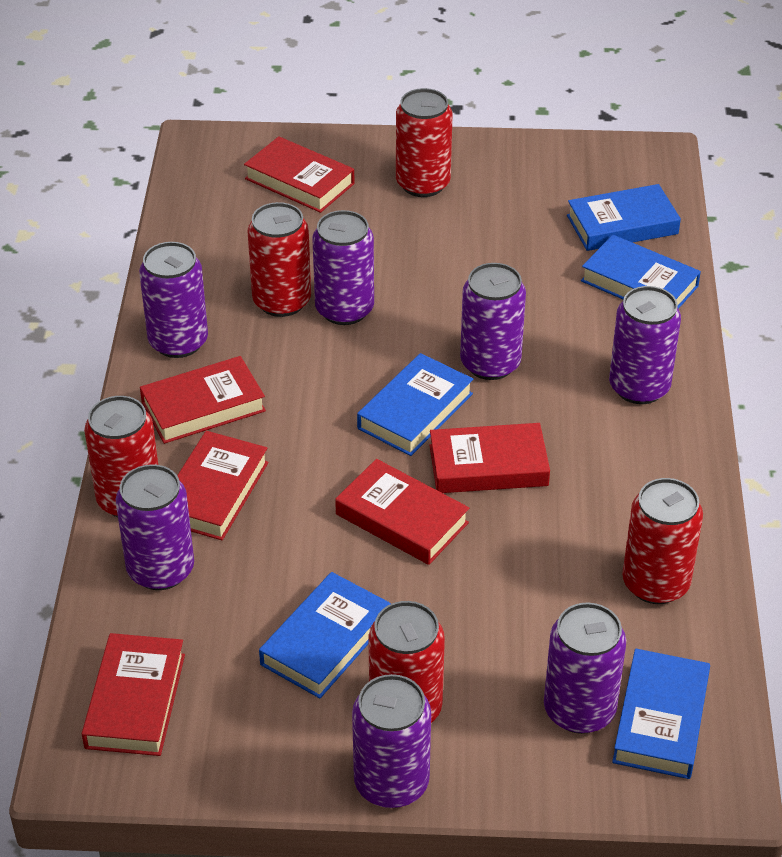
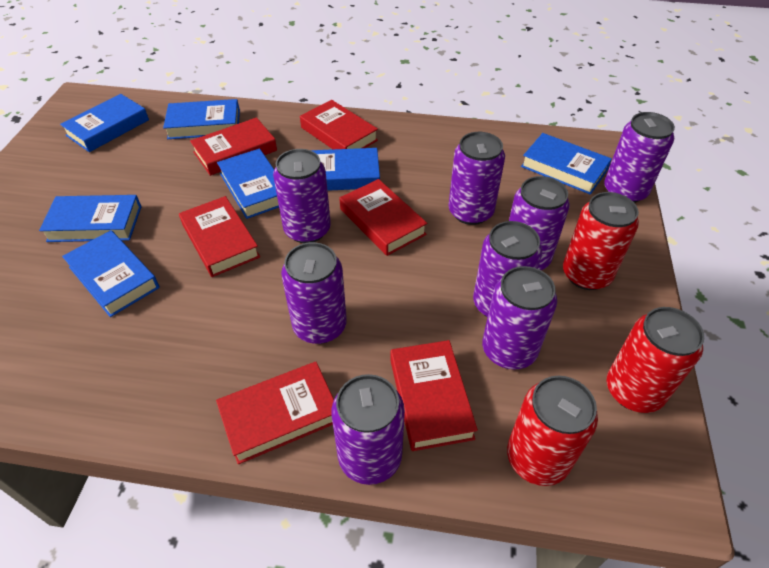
blue book: 5 -> 7
purple can: 7 -> 8
red can: 5 -> 3

